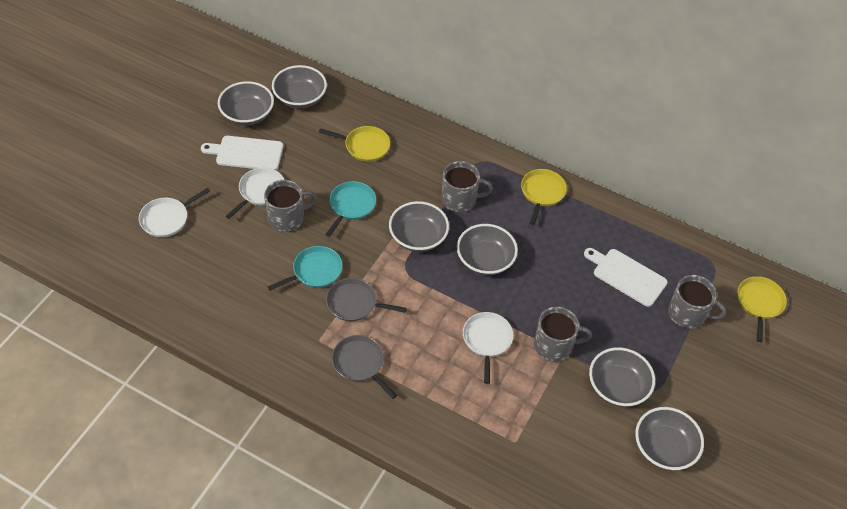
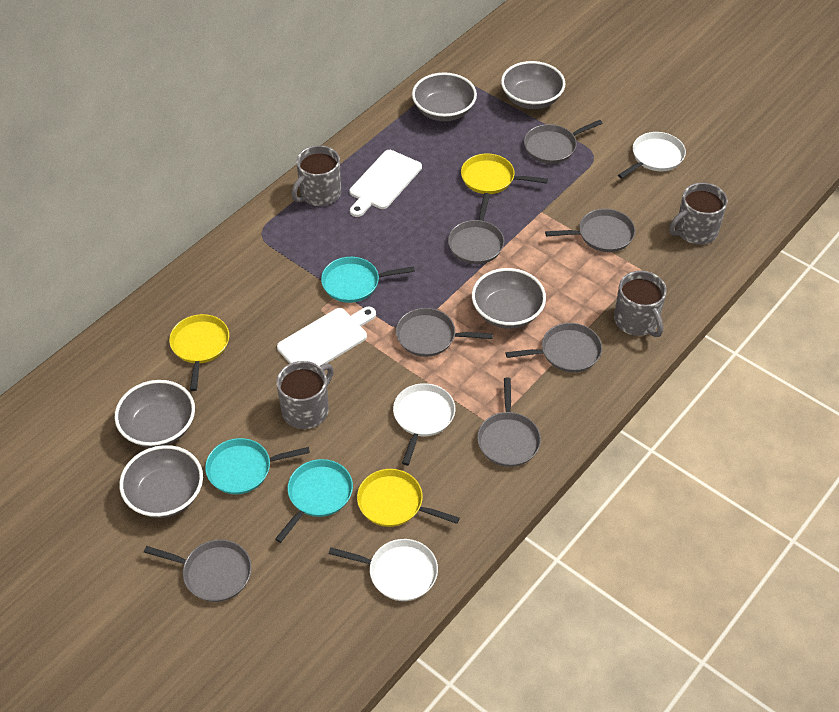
grey bowl: 6 -> 5
grey pan: 2 -> 7
turquoise pan: 2 -> 3

